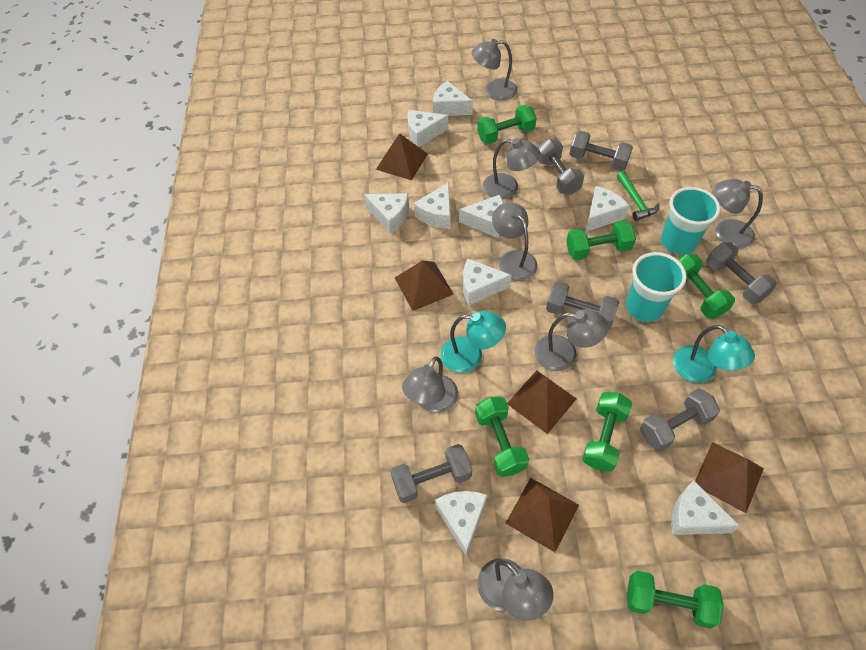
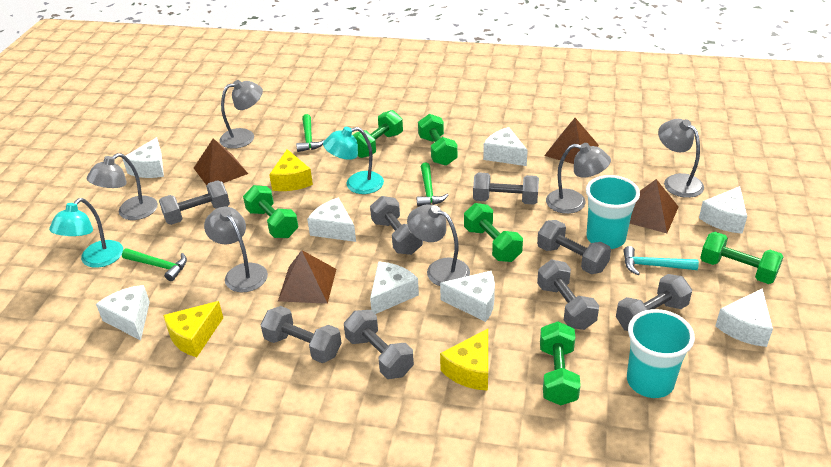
brown pyramid: 5 -> 4
green hammer: 1 -> 3
grey dumbbell: 6 -> 8
grey lamp: 7 -> 6
turquoise hammer: 0 -> 1
white cheese: 9 -> 8
yellow cheese: 0 -> 3

